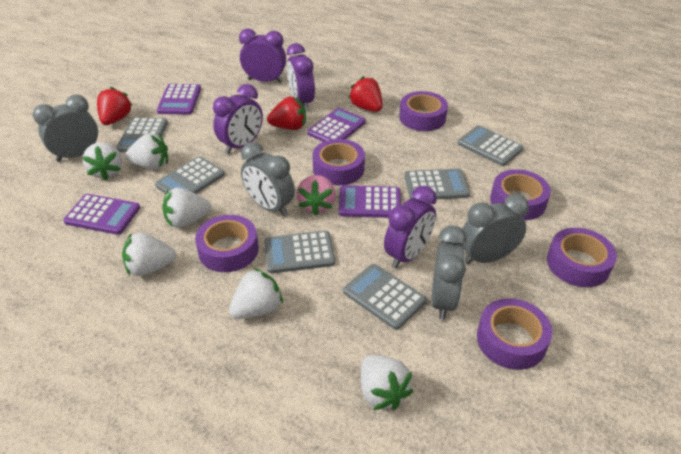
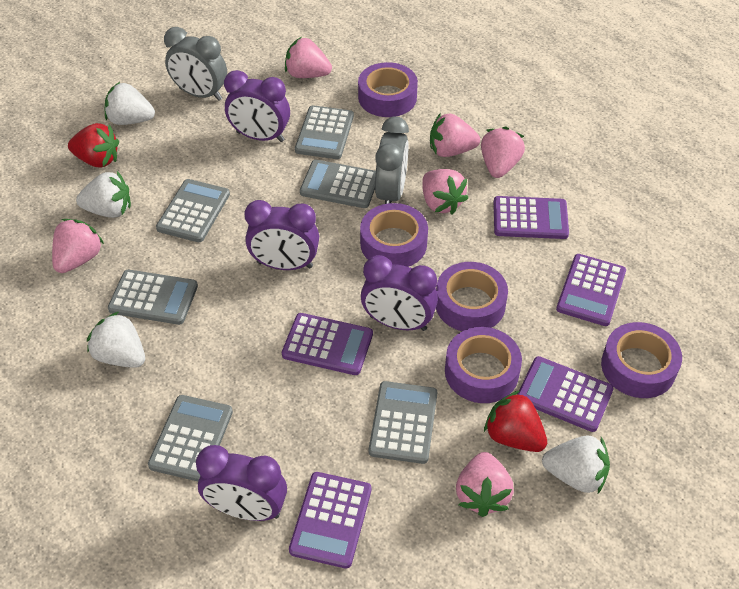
grey clock: 4 -> 2
pink strawberry: 1 -> 6
purple calculator: 4 -> 5
purple tape: 6 -> 5
red strawberry: 3 -> 2
white strawberry: 6 -> 4

